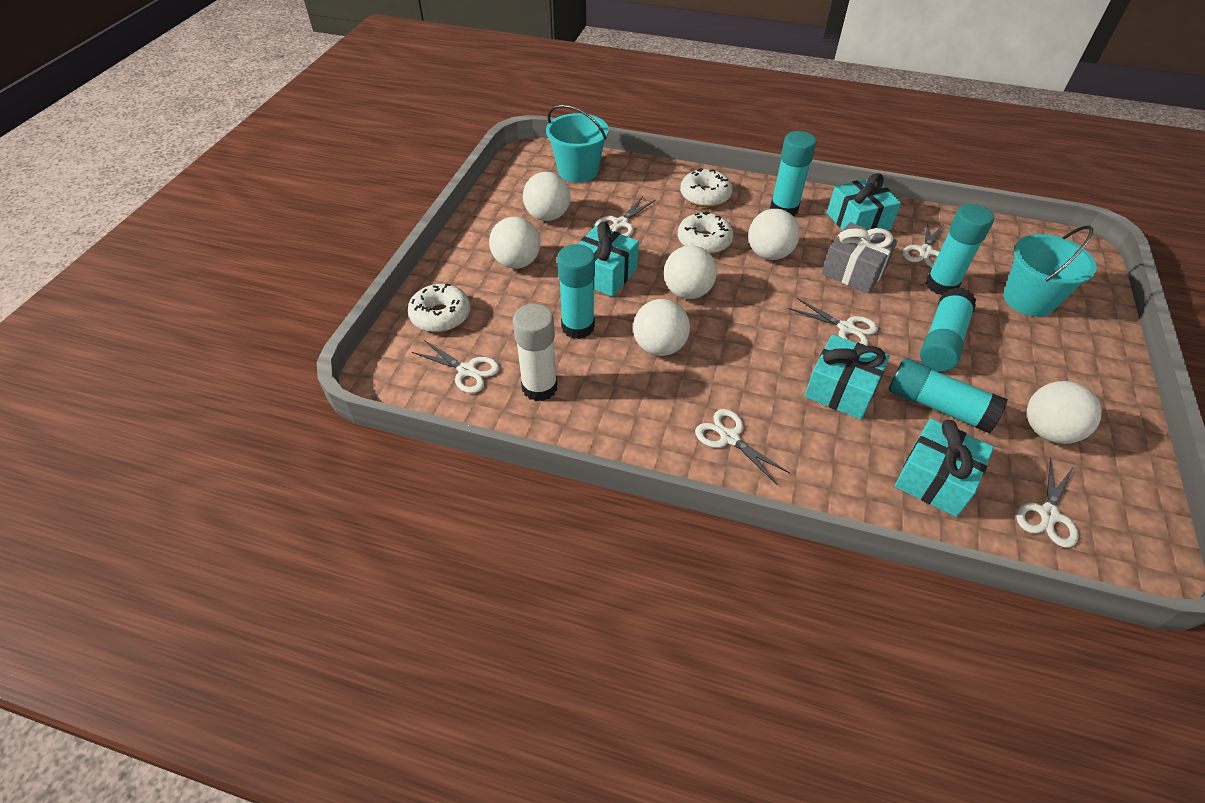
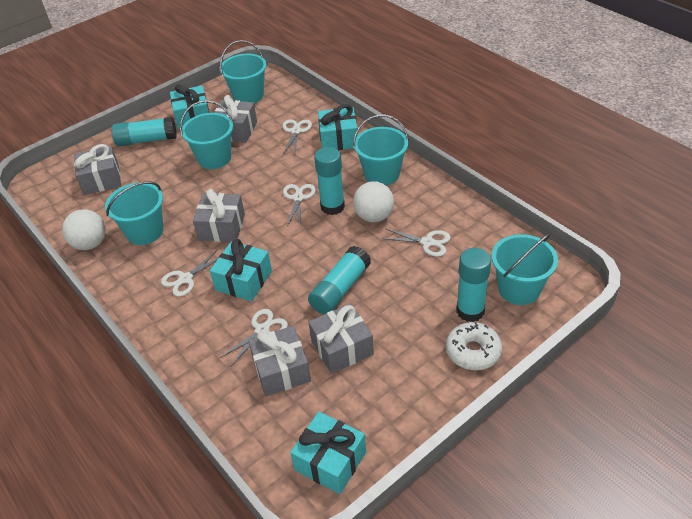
grey gift: 1 -> 5
turquoise bucket: 2 -> 5
turquoise glue stick: 5 -> 4
white ball: 6 -> 2
white donut: 3 -> 1
white glue stick: 1 -> 0
white scissors: 6 -> 5

